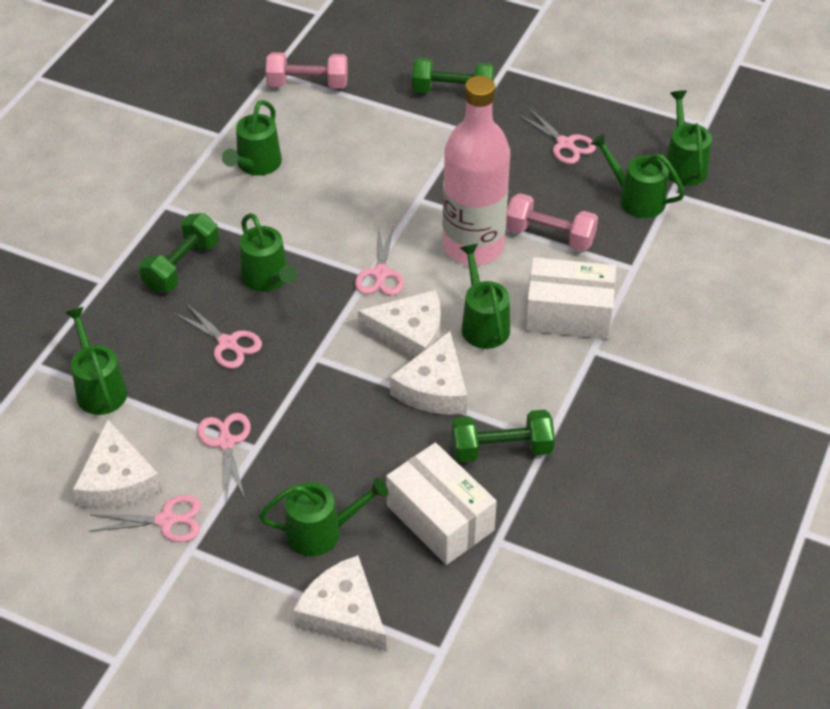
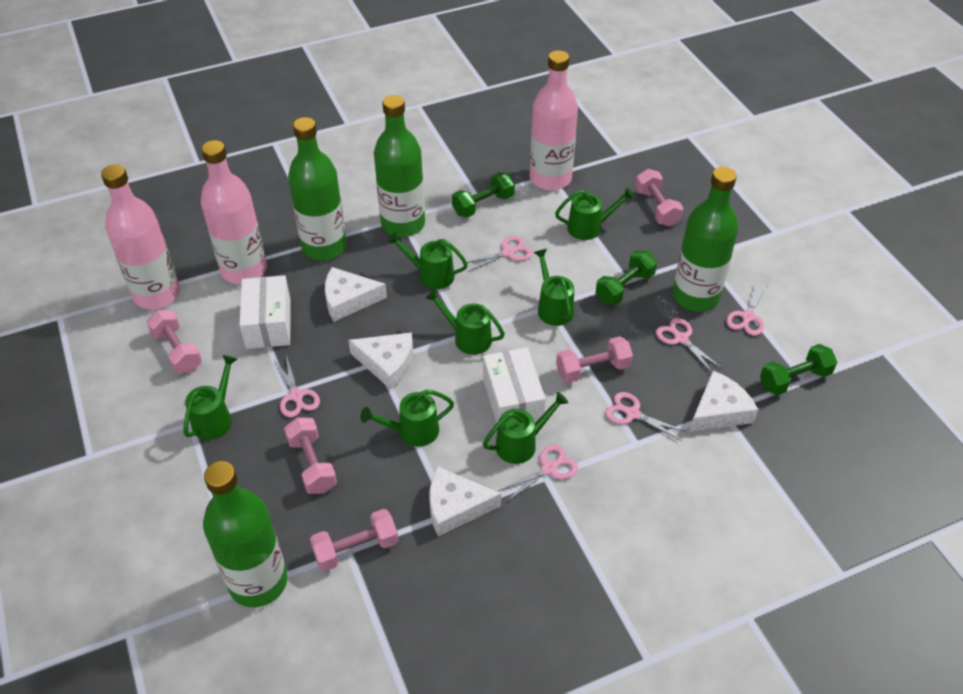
green bottle: 0 -> 4
pink bottle: 1 -> 3
pink dumbbell: 2 -> 5
pink scissors: 5 -> 6

